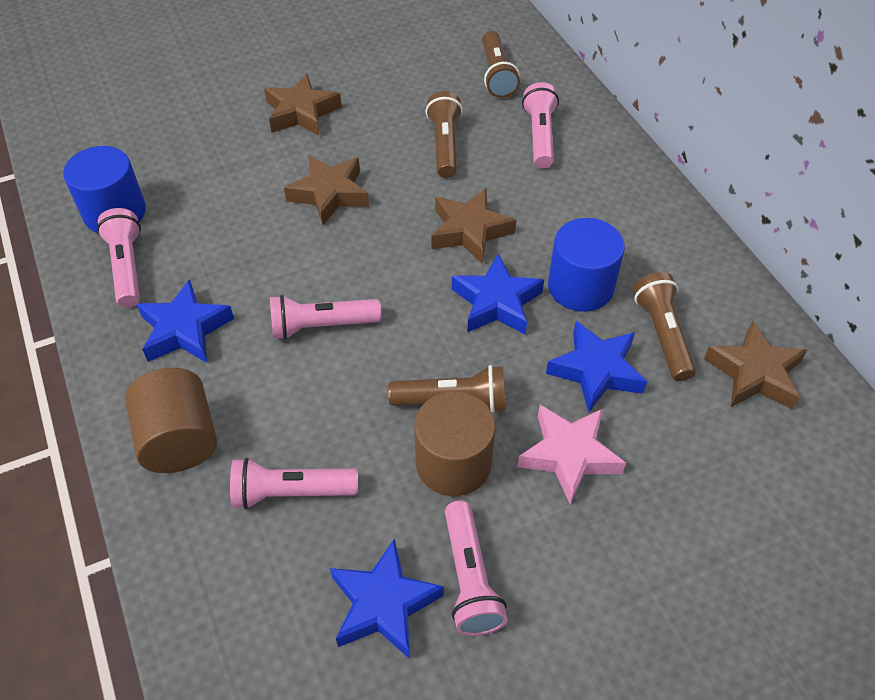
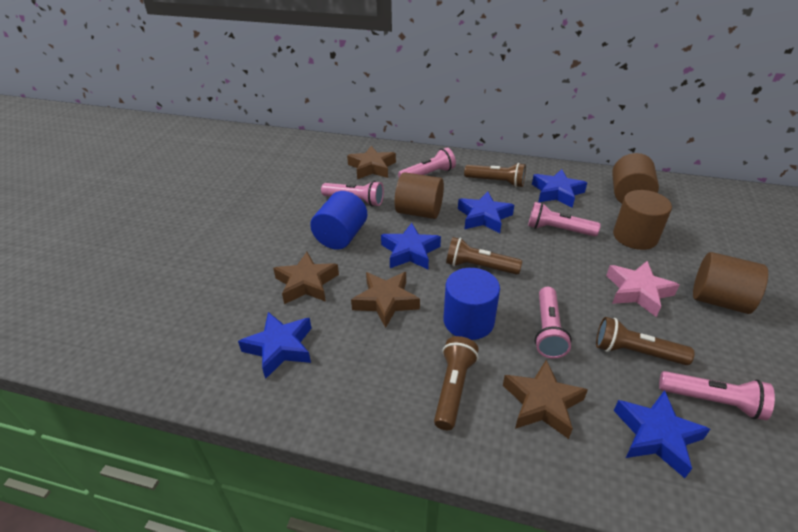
blue star: 4 -> 5
brown cylinder: 2 -> 4

